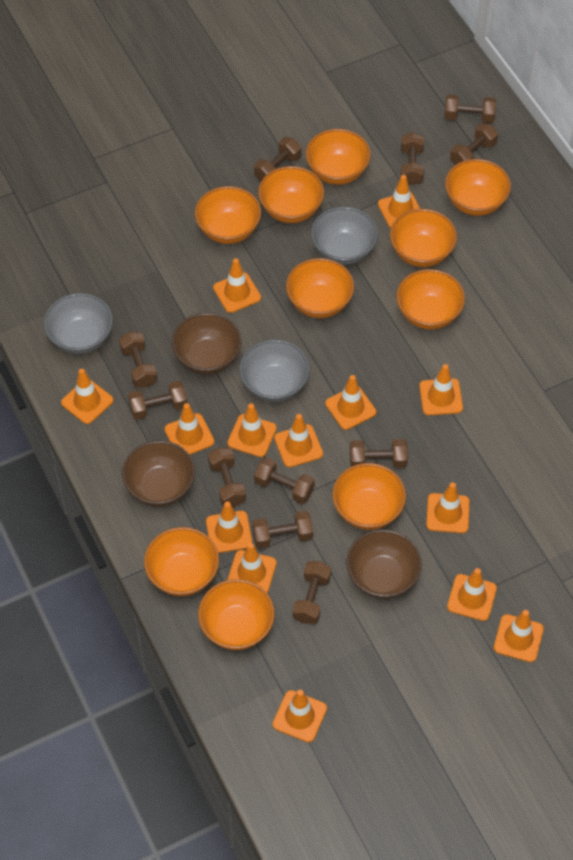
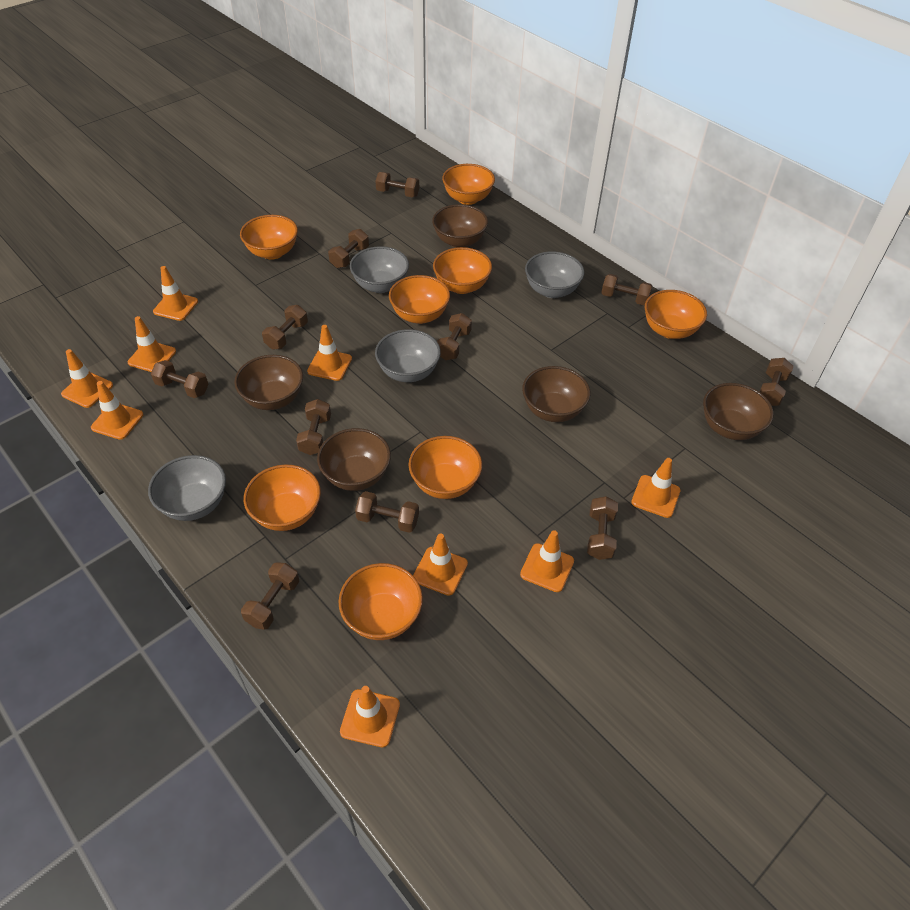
brown bowl: 3 -> 5
grey bowl: 3 -> 4
orange bowl: 10 -> 8
orange traffic cone: 14 -> 9

